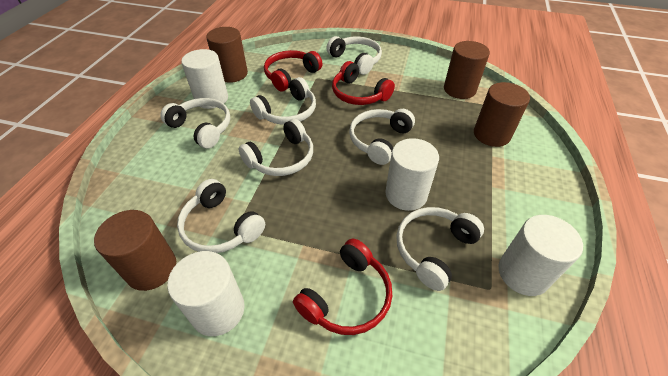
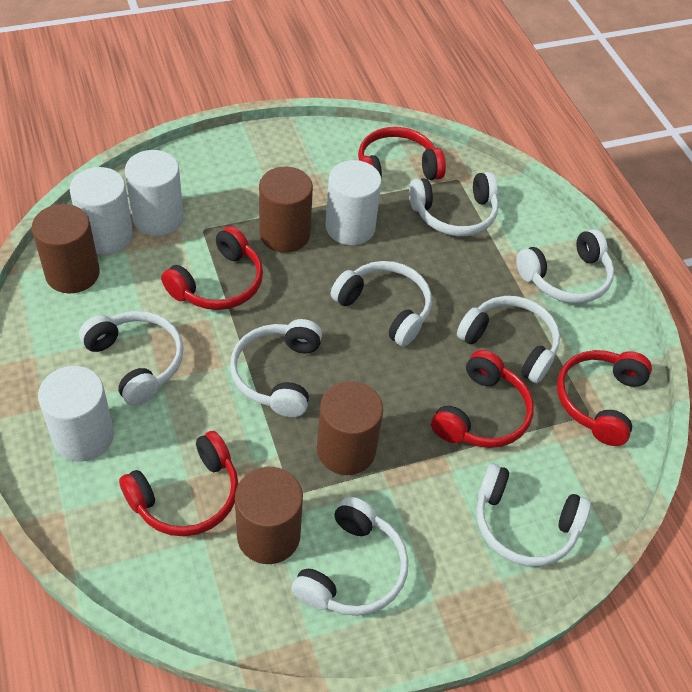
red headphones: 3 -> 5
white headphones: 7 -> 8

